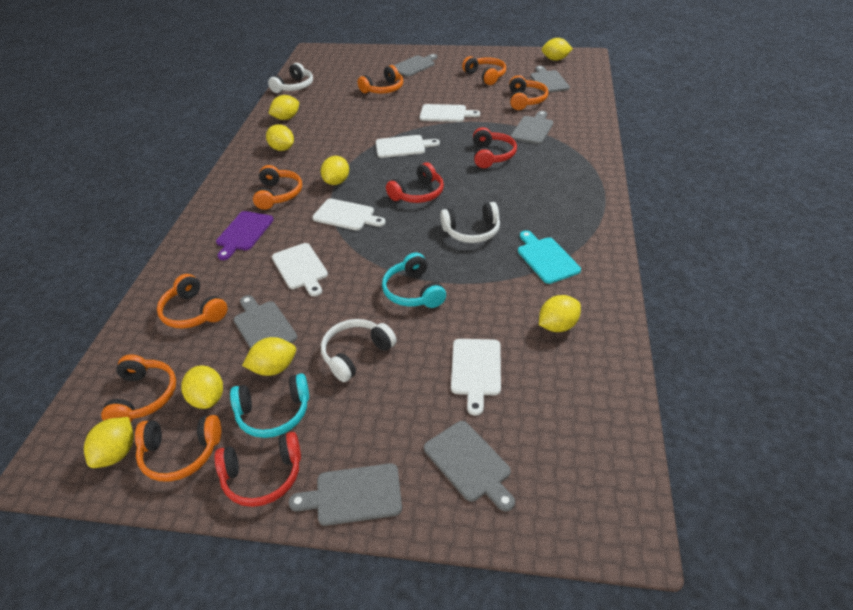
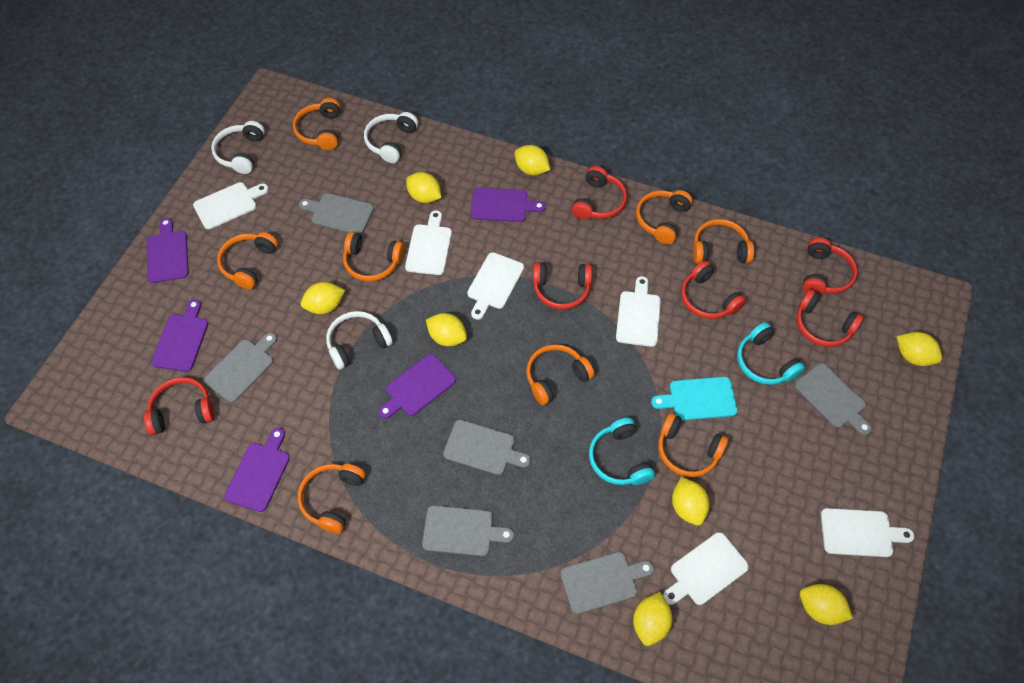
orange headphones: 7 -> 8
purple cutting board: 1 -> 5
red headphones: 3 -> 6
white cutting board: 5 -> 6

